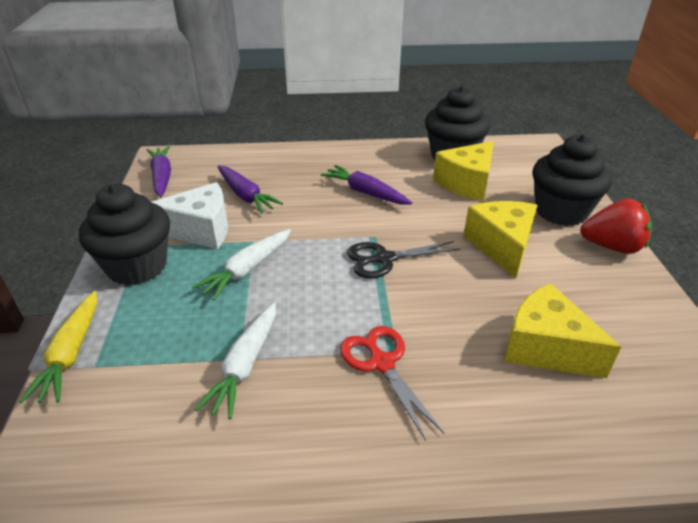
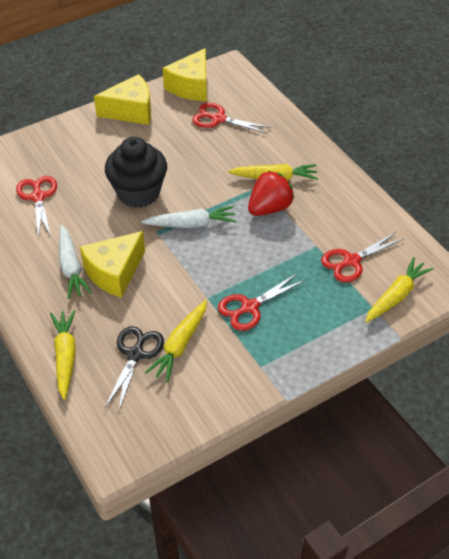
black cupcake: 3 -> 1
purple carrot: 3 -> 0
red scissors: 1 -> 4
white cheese: 1 -> 0
yellow carrot: 1 -> 4

